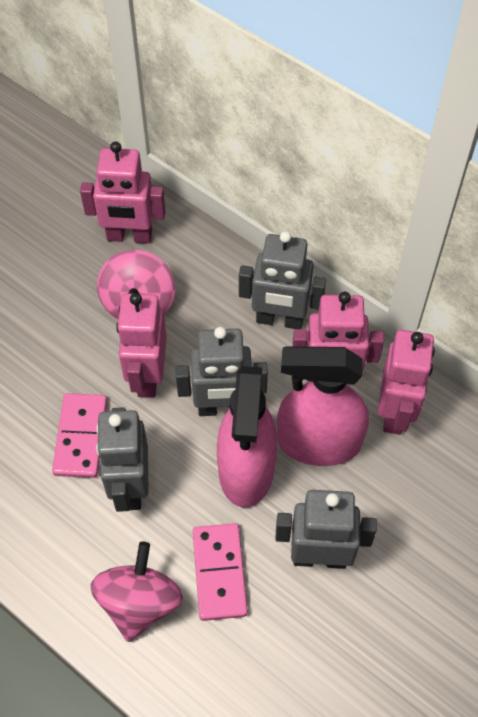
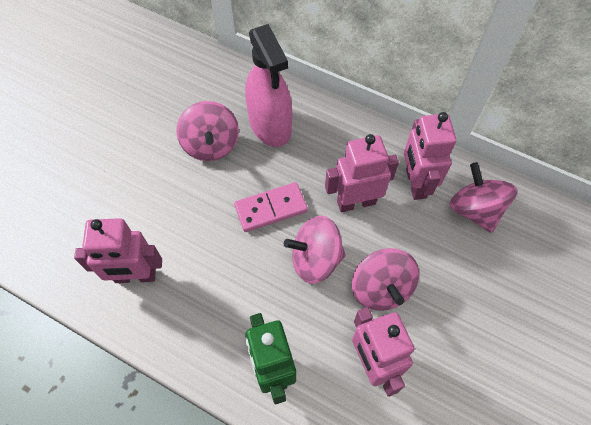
green robot: 0 -> 1
grey robot: 4 -> 0
pink domino: 2 -> 1
pink spinning top: 2 -> 4
pink spray bottle: 2 -> 1

